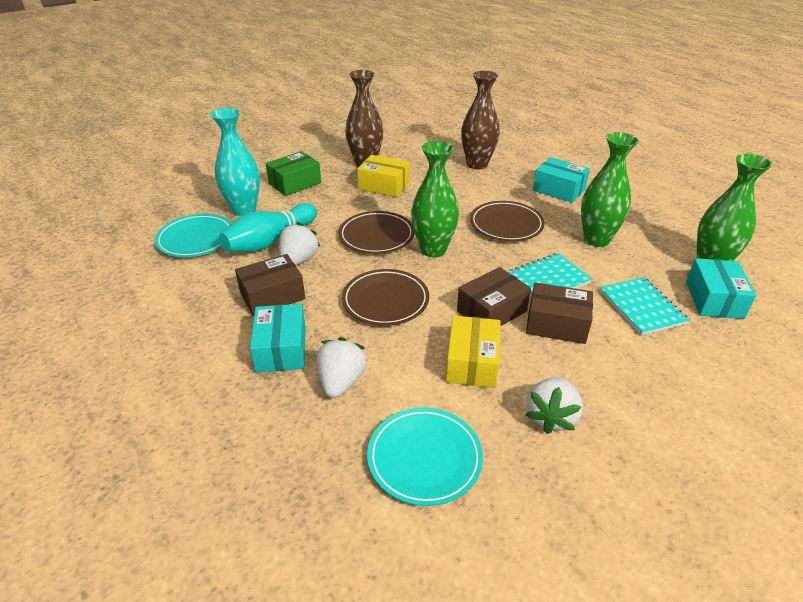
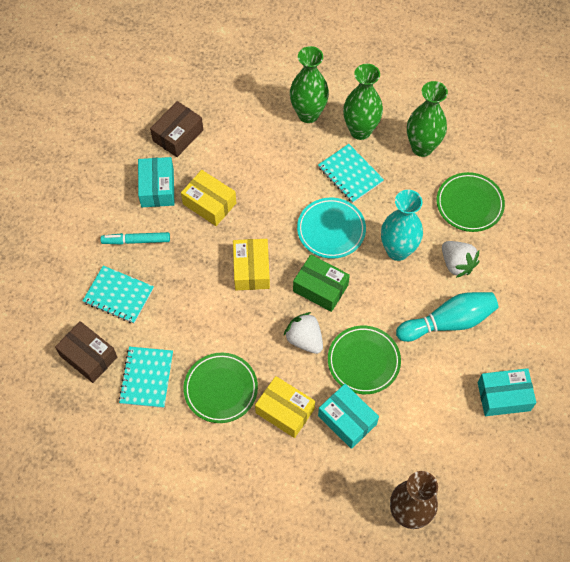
brown box: 3 -> 2
brown plate: 3 -> 0
brown vase: 2 -> 1
green plate: 0 -> 3
turquoise marker: 0 -> 1
turquoise notebook: 2 -> 3
turquoise plate: 2 -> 1
white strawberry: 3 -> 2
yellow box: 2 -> 3

